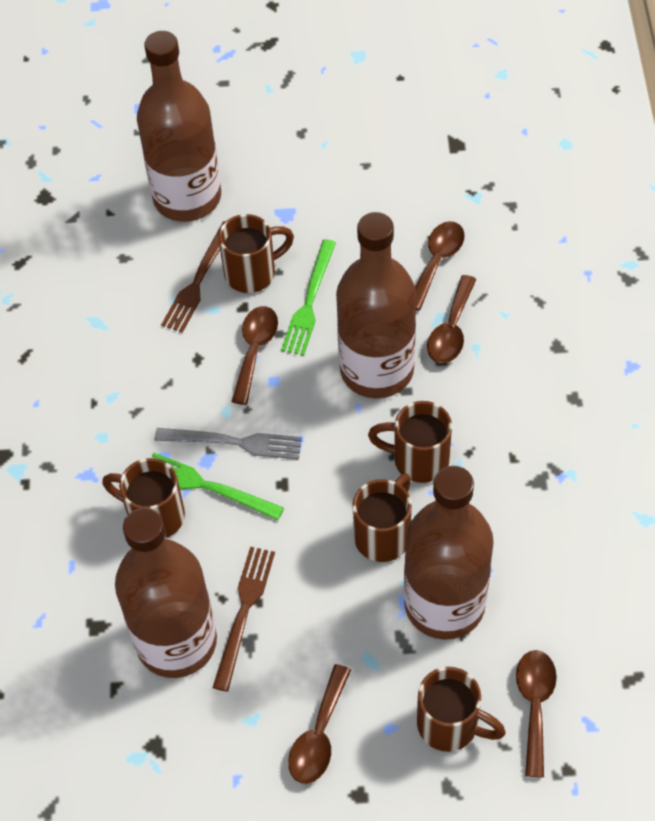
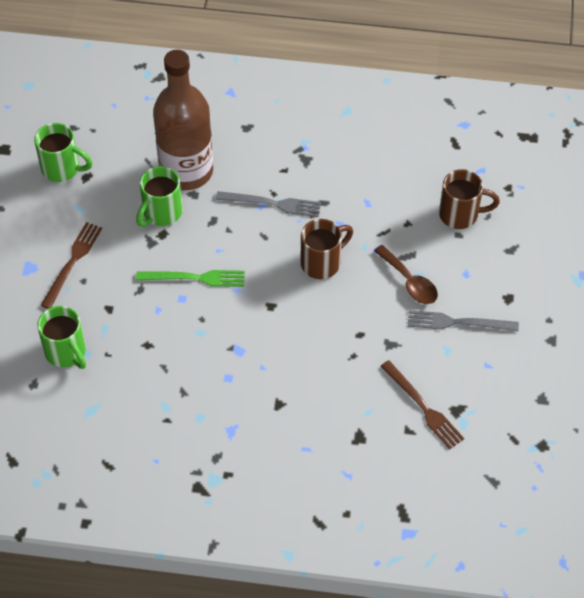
brown bottle: 4 -> 1
brown mug: 5 -> 2
brown spoon: 5 -> 1
green fork: 2 -> 1
green mug: 0 -> 3
grey fork: 1 -> 2

